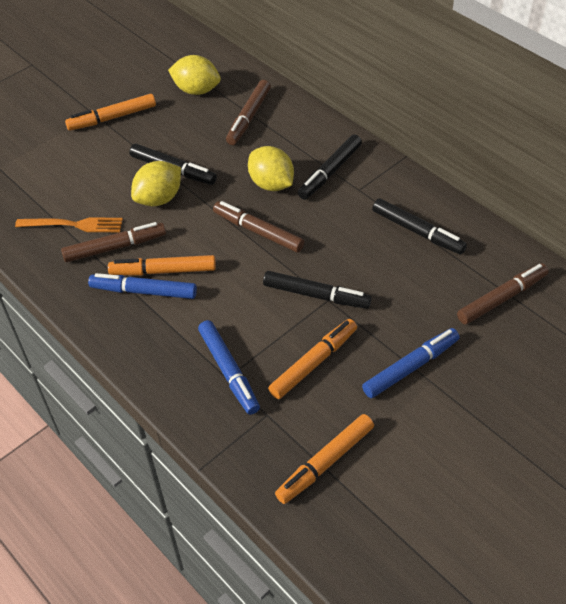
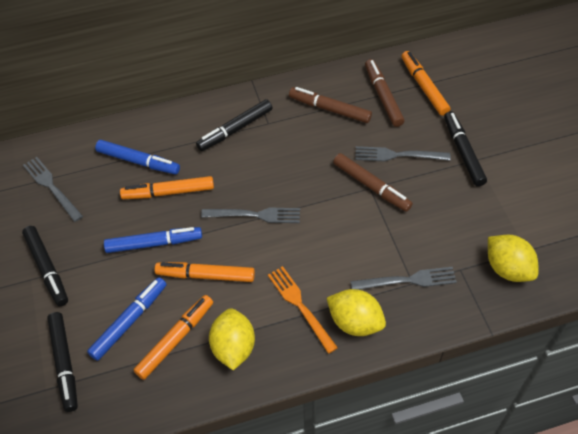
brown marker: 4 -> 3
grey fork: 0 -> 4

